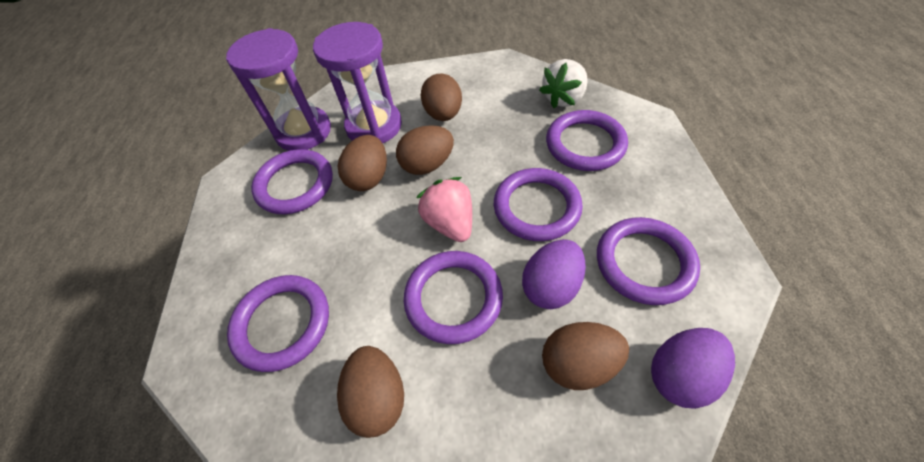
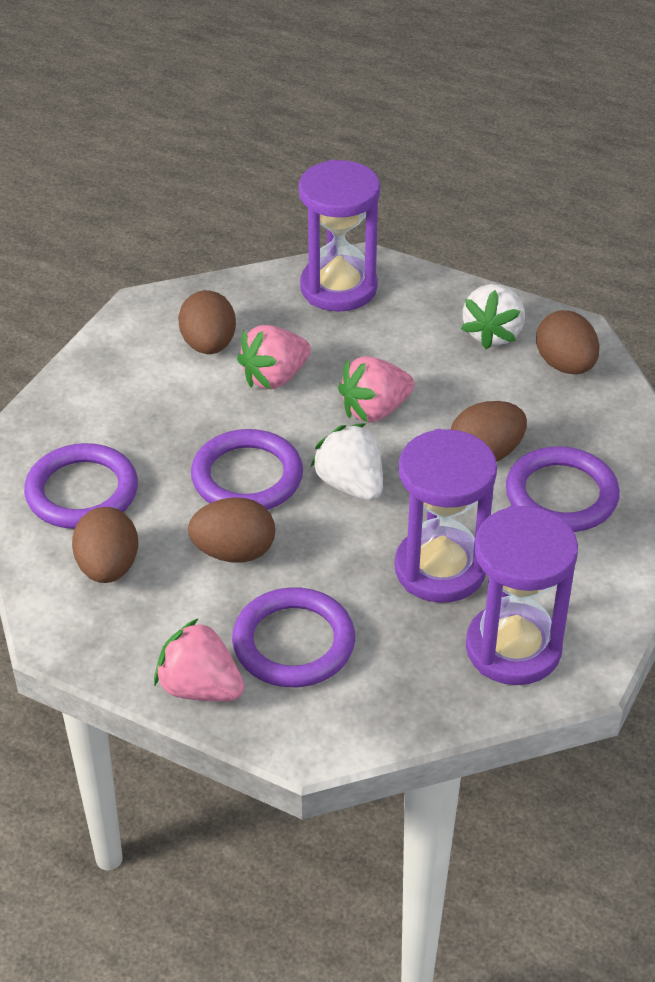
pink strawberry: 1 -> 3
purple egg: 2 -> 0
purple hourglass: 2 -> 3
purple ring: 6 -> 4
white strawberry: 1 -> 2

